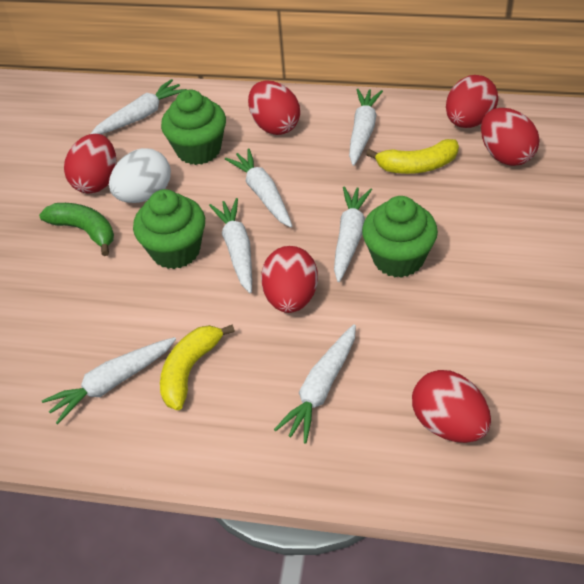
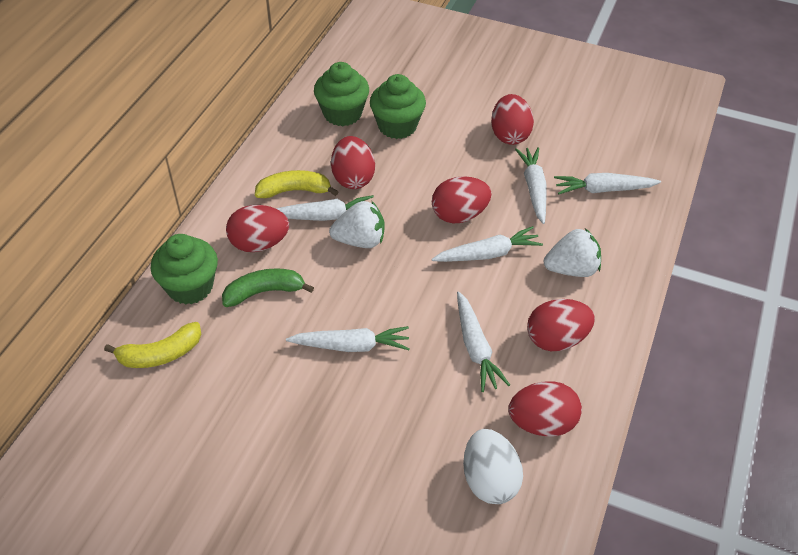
white carrot: 7 -> 6
white strawberry: 0 -> 2

